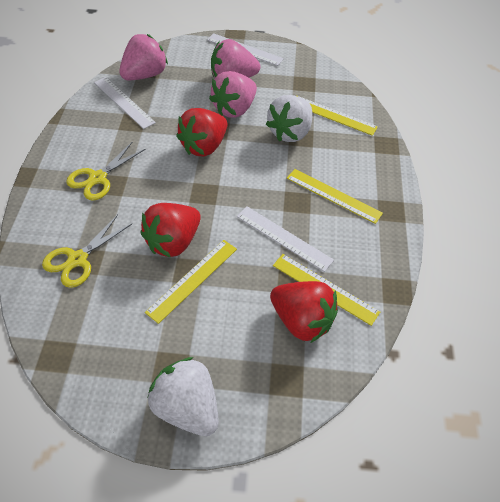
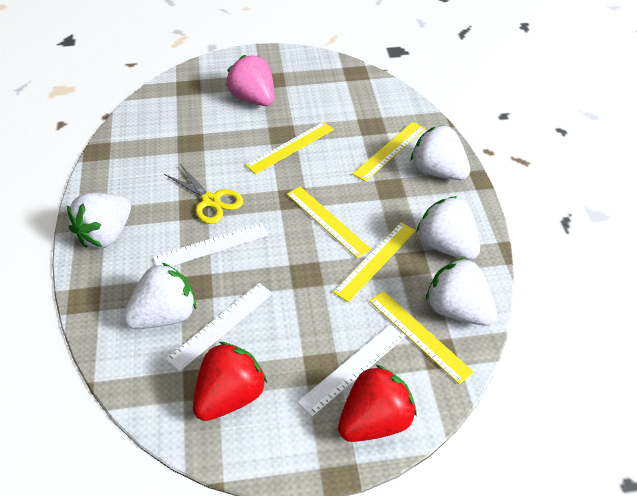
pink strawberry: 3 -> 1
red strawberry: 3 -> 2
white strawberry: 2 -> 5
yellow ruler: 4 -> 5
yellow scissors: 2 -> 1

